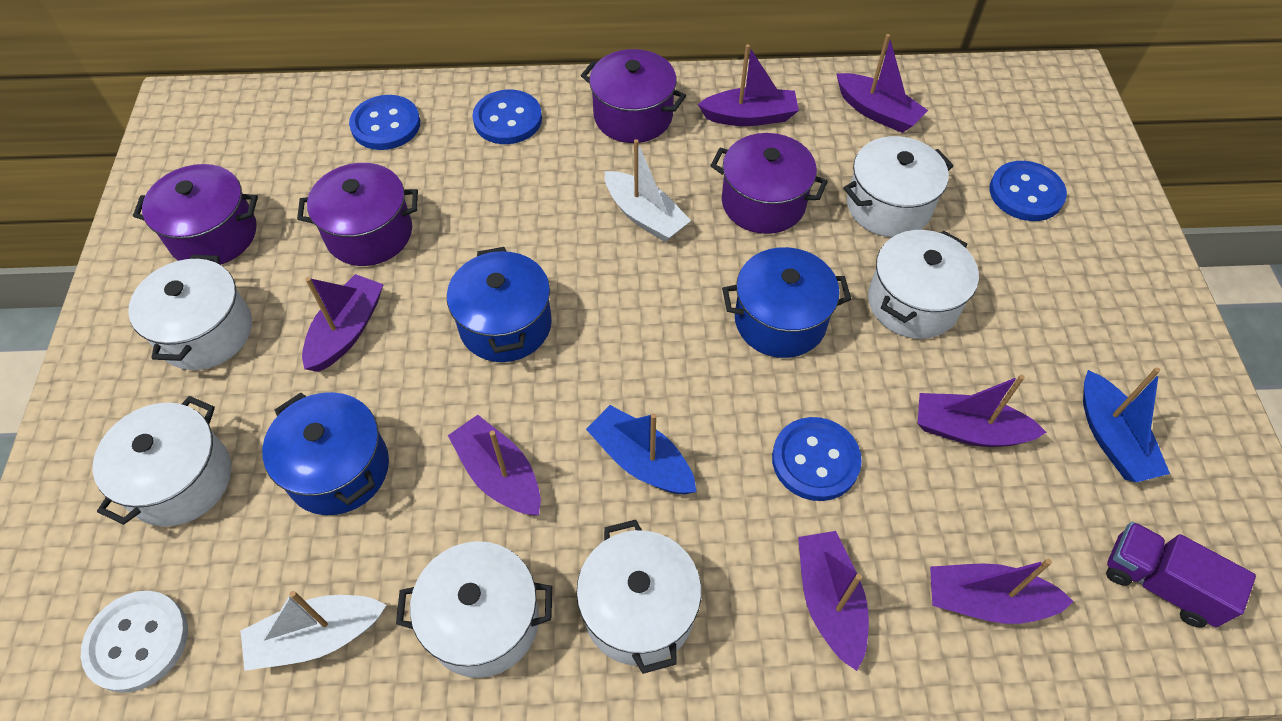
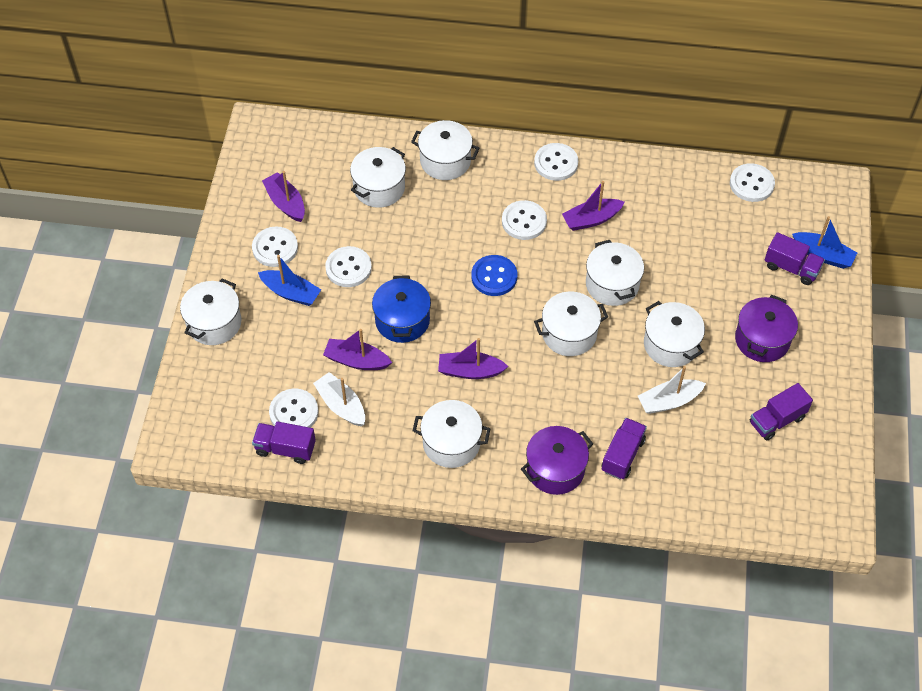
blue button: 4 -> 1
blue pot: 3 -> 1
purple boat: 7 -> 4
purple pot: 4 -> 2
purple truck: 1 -> 4
white button: 1 -> 6
white pot: 6 -> 7

